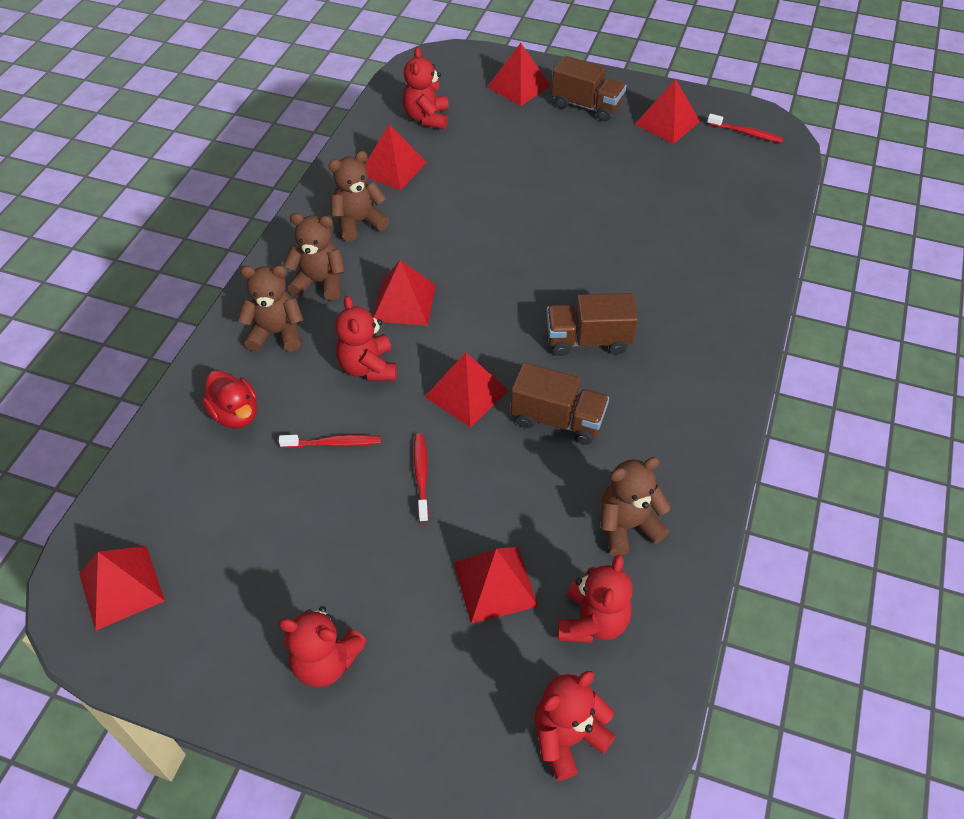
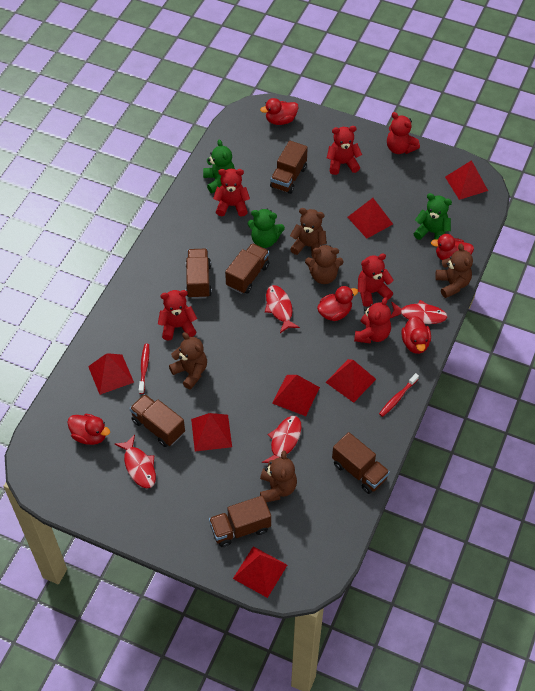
brown teddy bear: 4 -> 5
brown truck: 3 -> 6
green teddy bear: 0 -> 3
red duck: 1 -> 5
red fish: 0 -> 4
red teddy bear: 5 -> 6
red toothbrush: 3 -> 2

